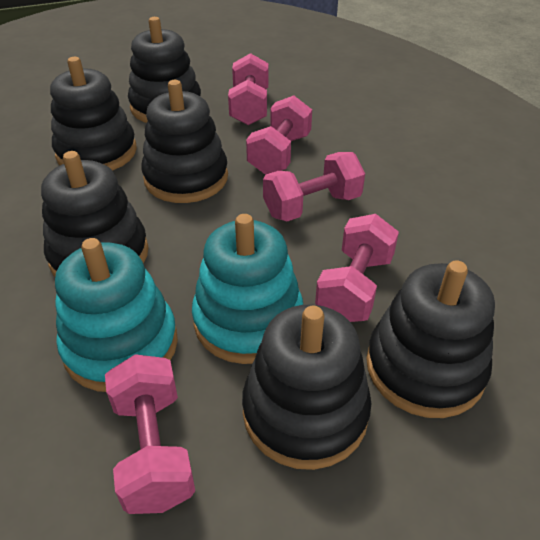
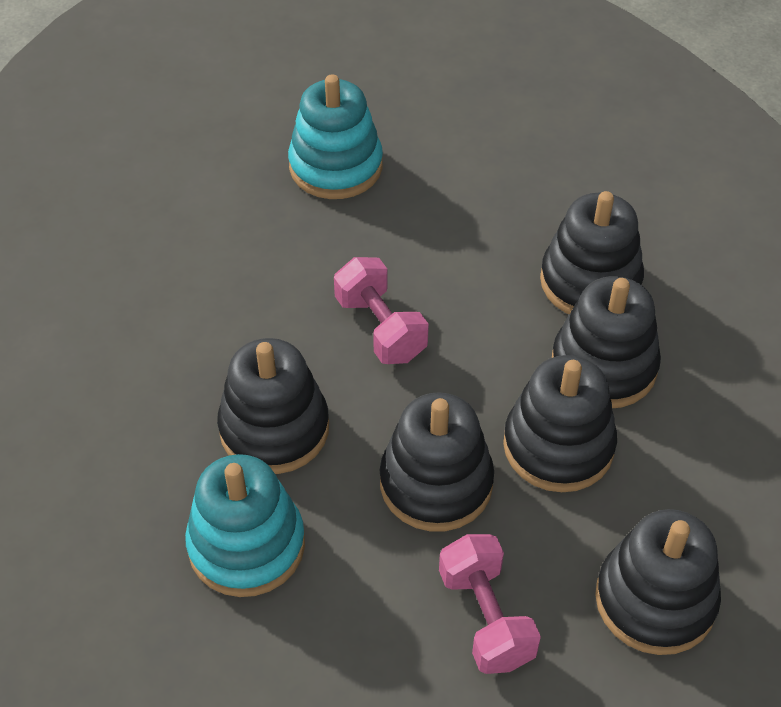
pink dumbbell: 5 -> 2

